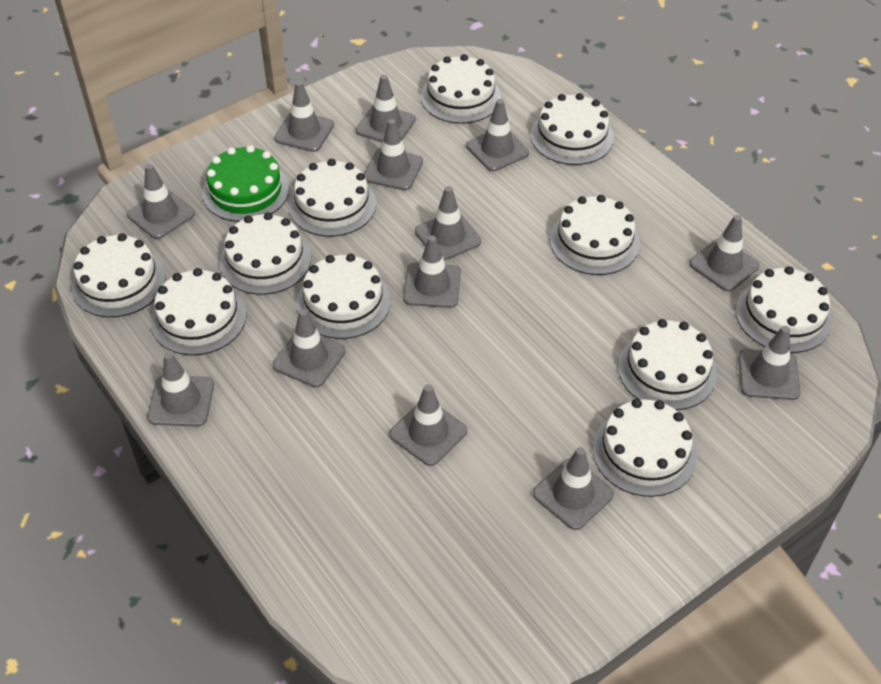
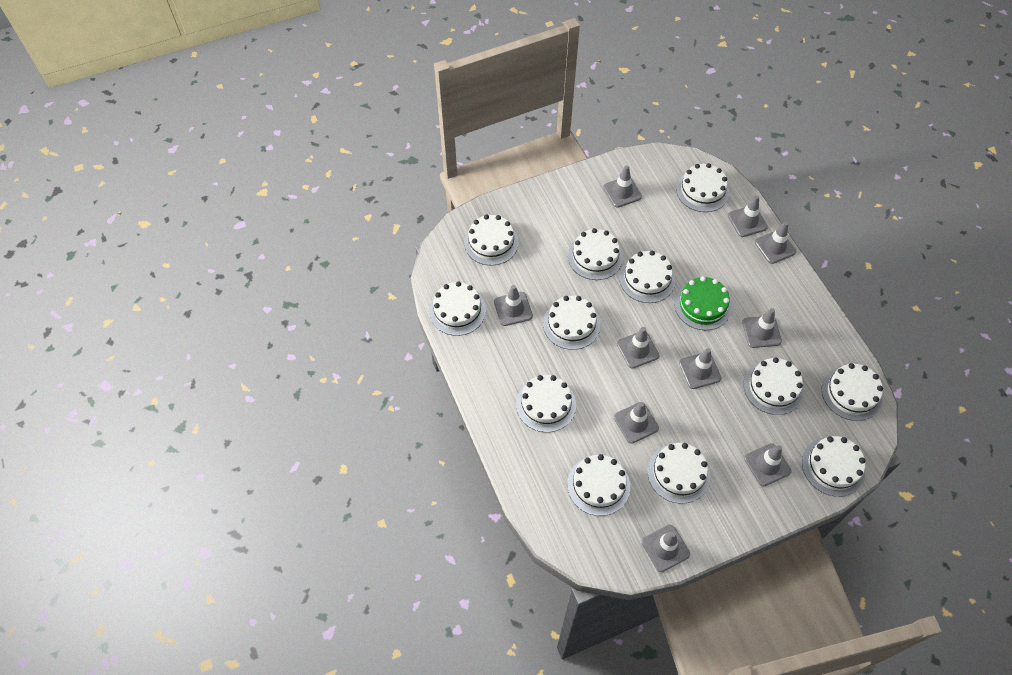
grey traffic cone: 13 -> 10
white cake: 11 -> 12

